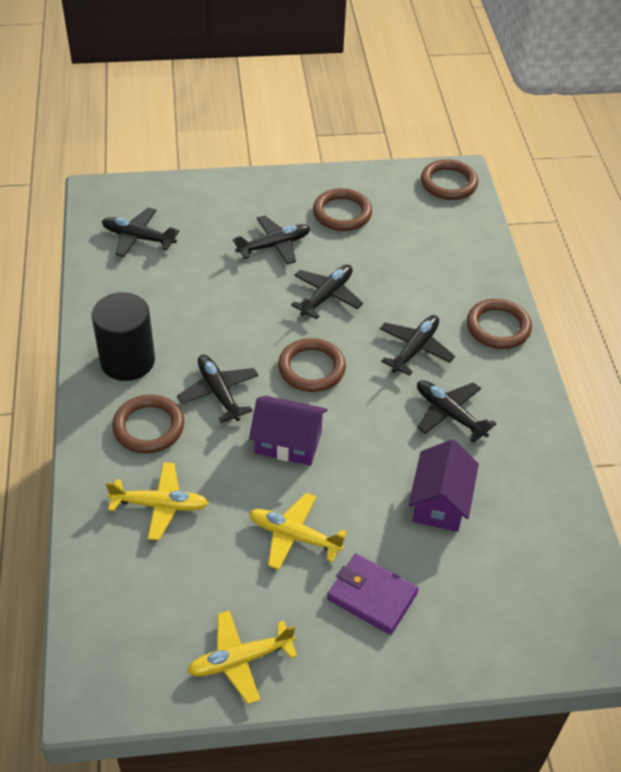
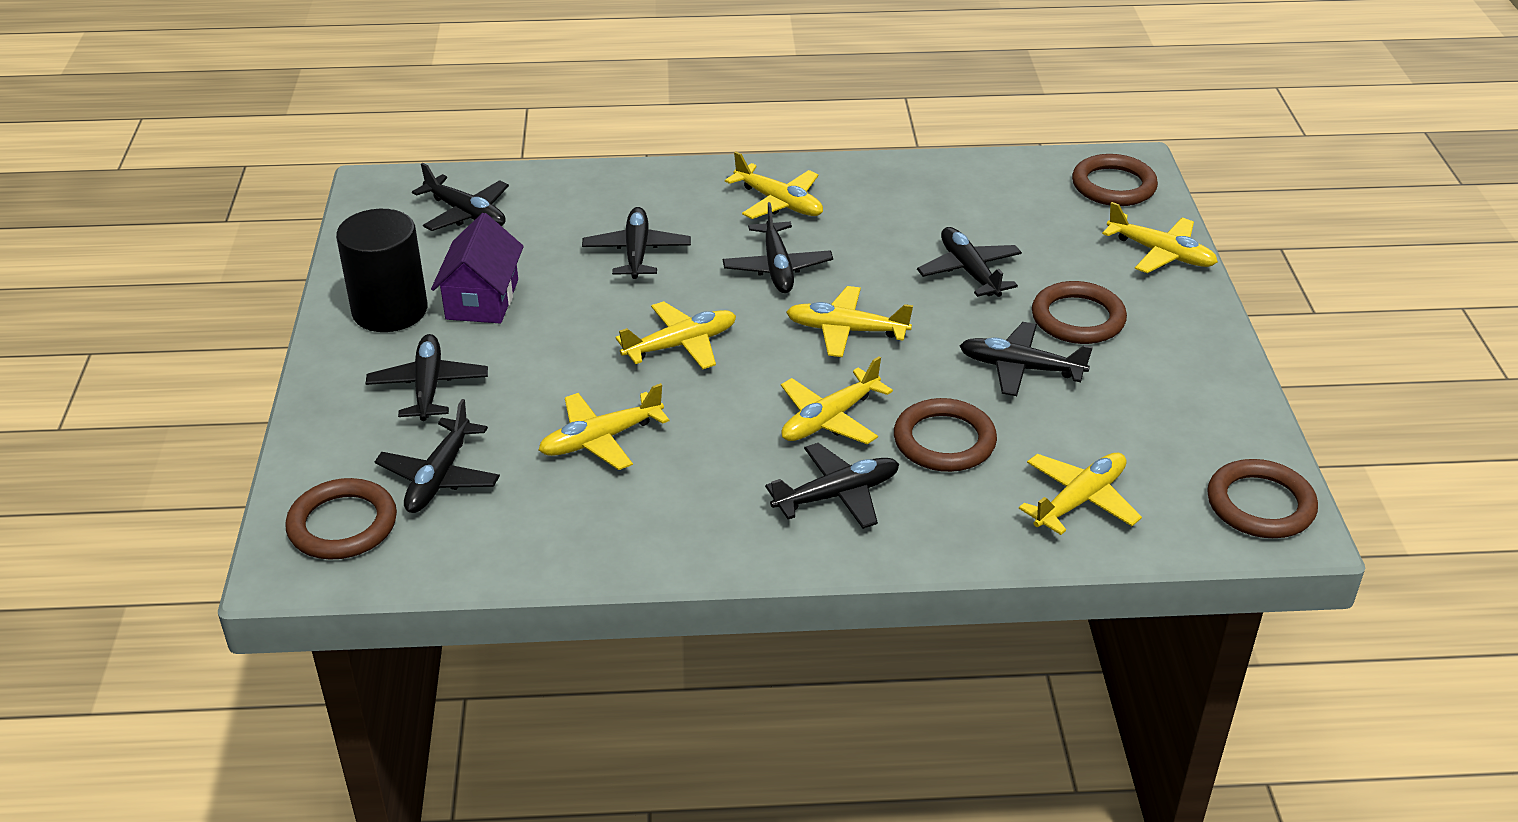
black plane: 6 -> 8
purple house: 2 -> 1
purple wallet: 1 -> 0
yellow plane: 3 -> 7

